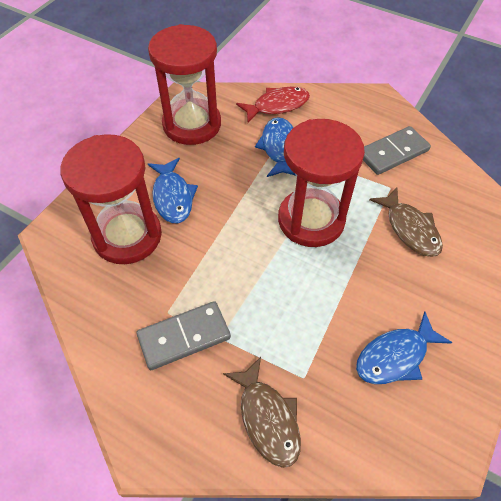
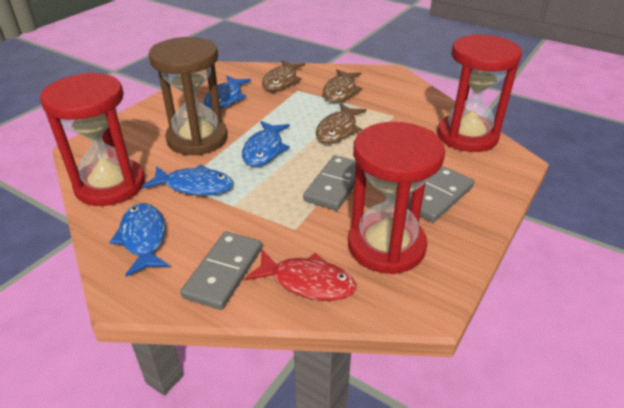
blue fish: 3 -> 4
brown fish: 2 -> 3
brown hourglass: 0 -> 1
grey domino: 2 -> 3

